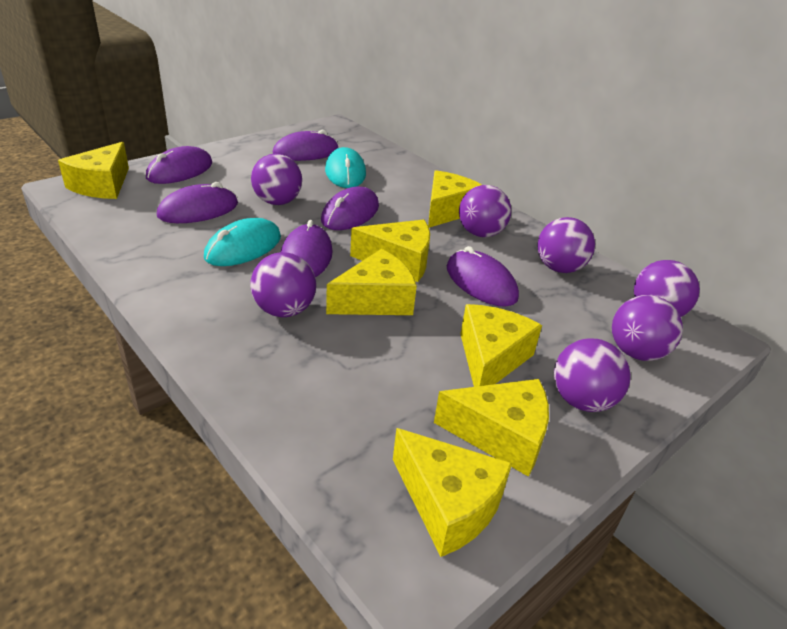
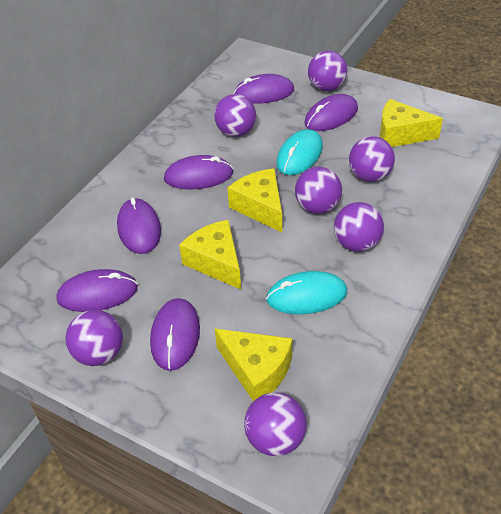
yellow cheese: 7 -> 4

